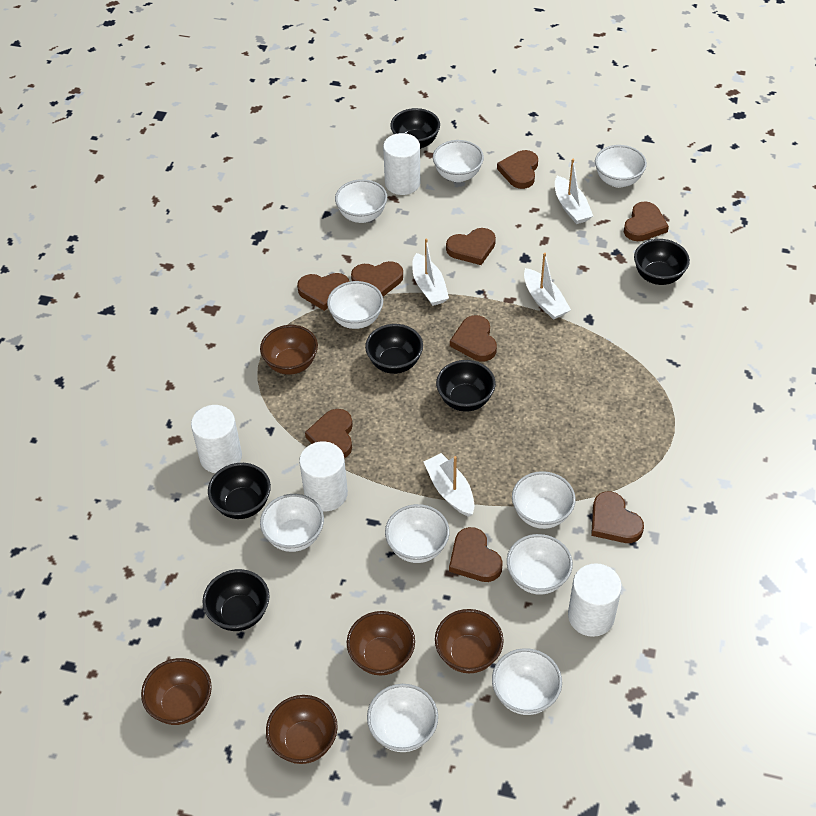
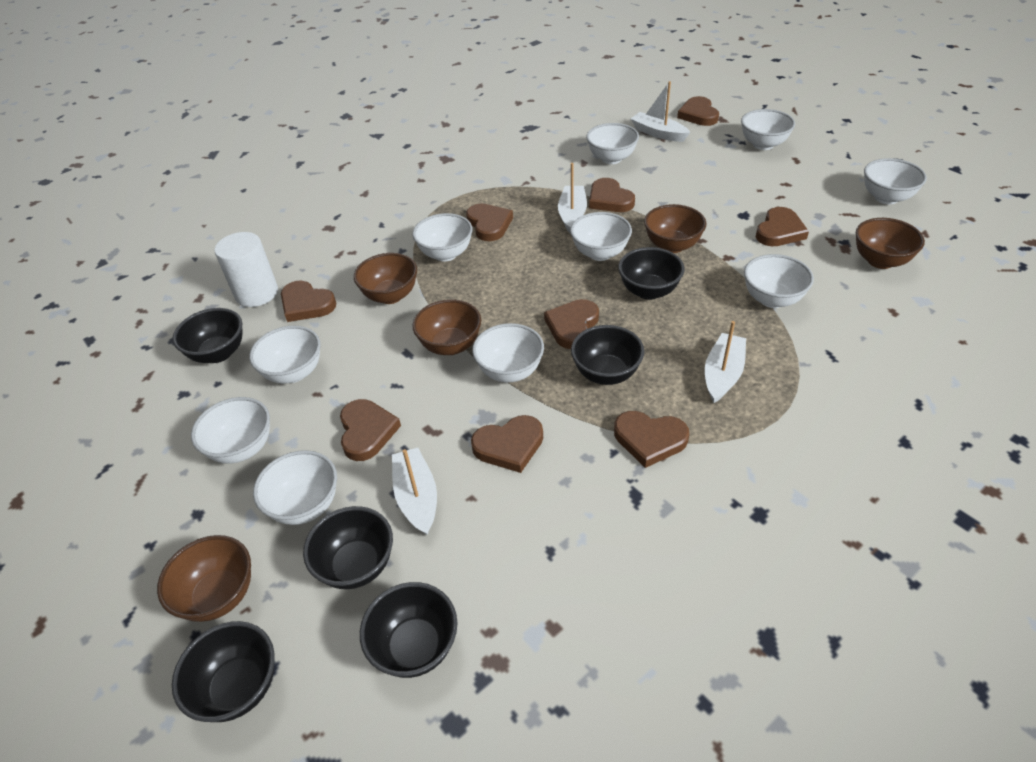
white cylinder: 4 -> 1

